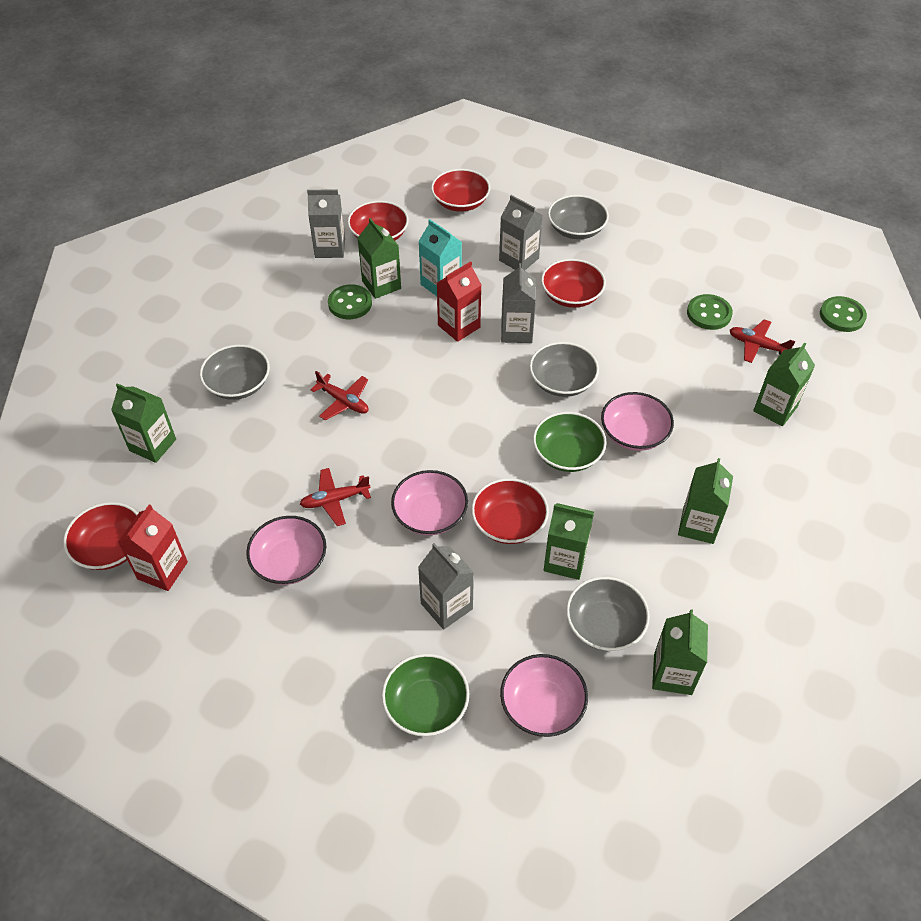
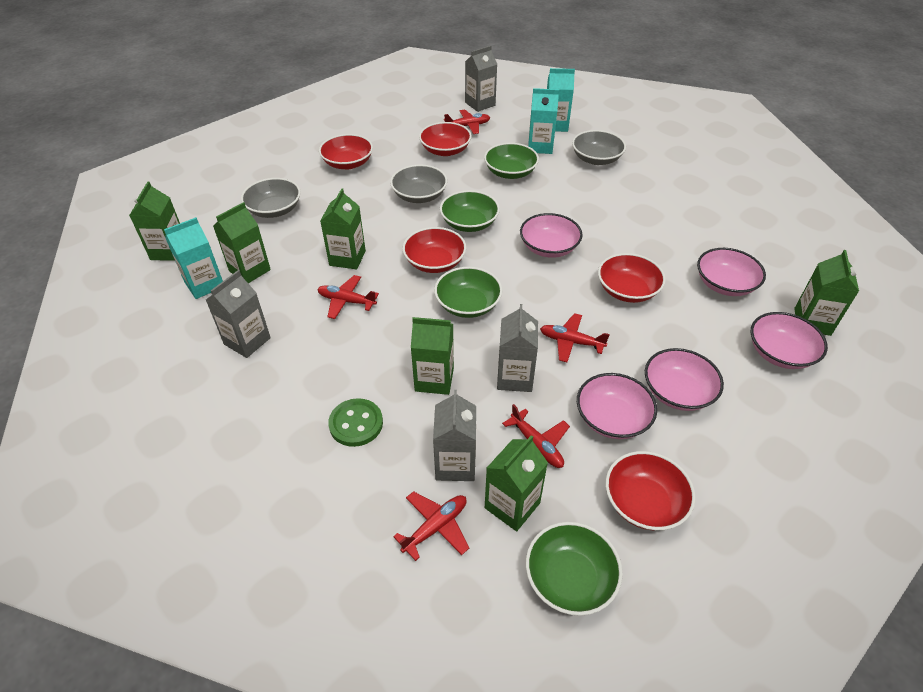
green bowl: 2 -> 4
green button: 3 -> 1
grey bowl: 4 -> 3
pink bowl: 4 -> 5
red carton: 2 -> 0
red plane: 3 -> 5
turquoise carton: 1 -> 3

